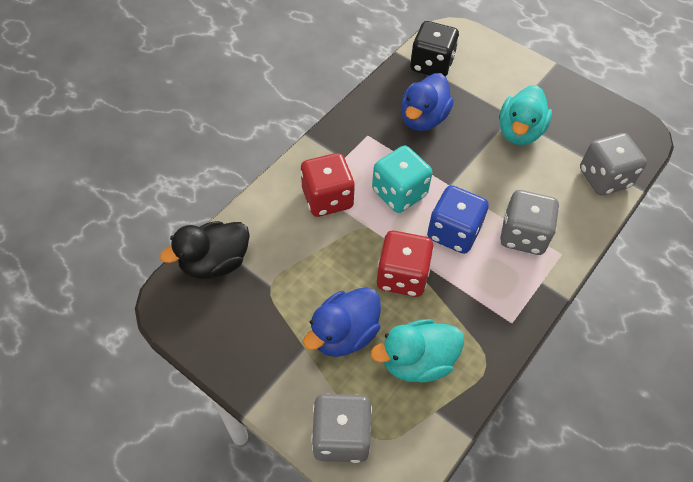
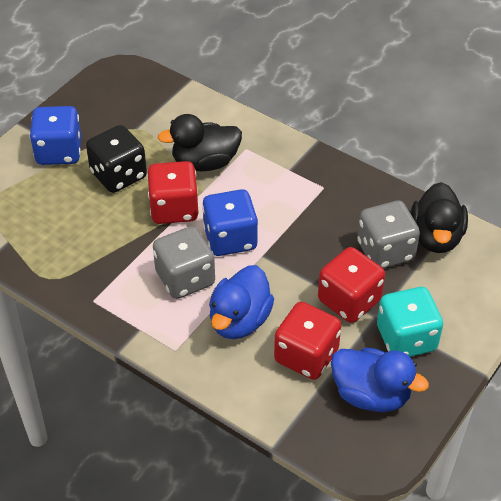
black duck: 1 -> 2
blue dice: 1 -> 2
grey dice: 3 -> 2
red dice: 2 -> 3
turquoise duck: 2 -> 0

